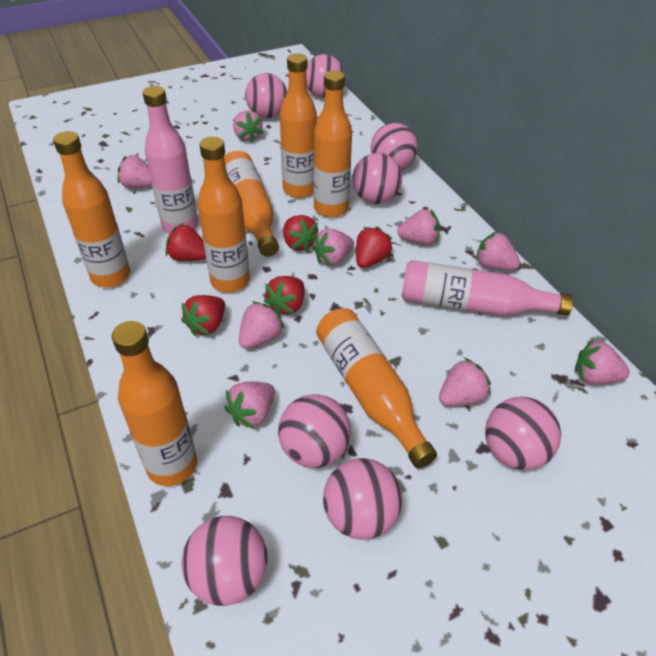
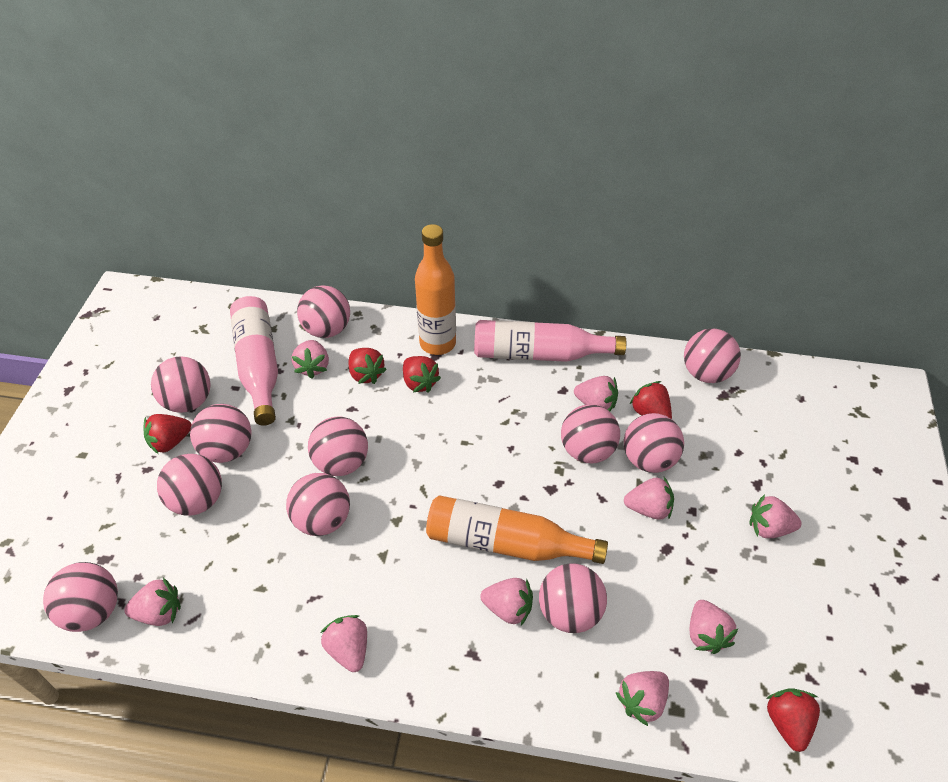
orange bottle: 7 -> 2
pink ball: 8 -> 11

